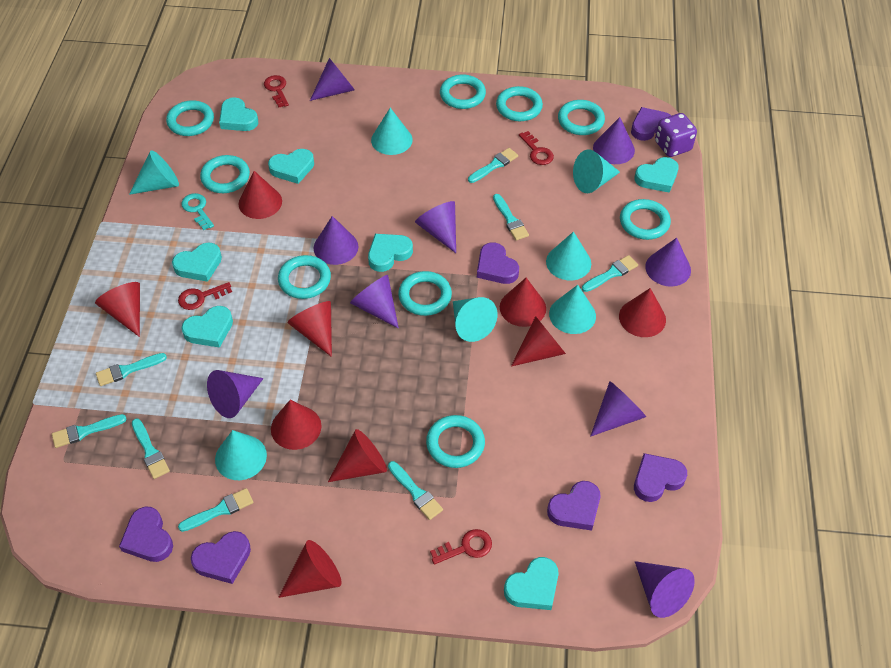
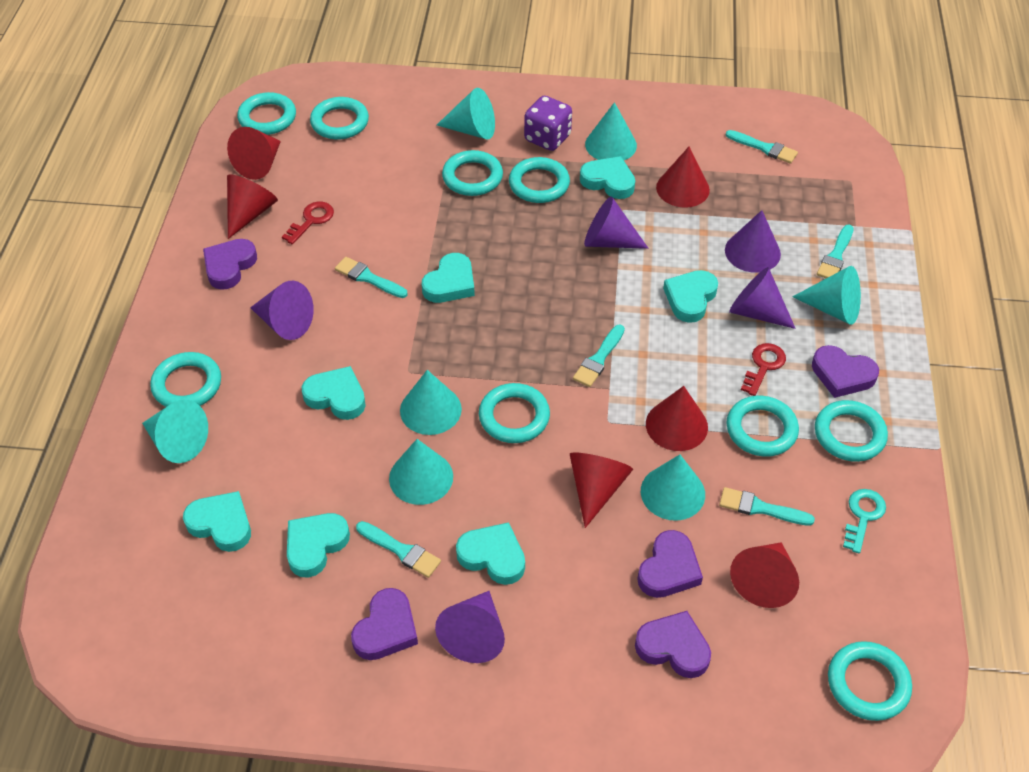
purple cone: 9 -> 5
purple heart: 6 -> 5
red cone: 9 -> 6
red key: 4 -> 2
turquoise brush: 8 -> 6

